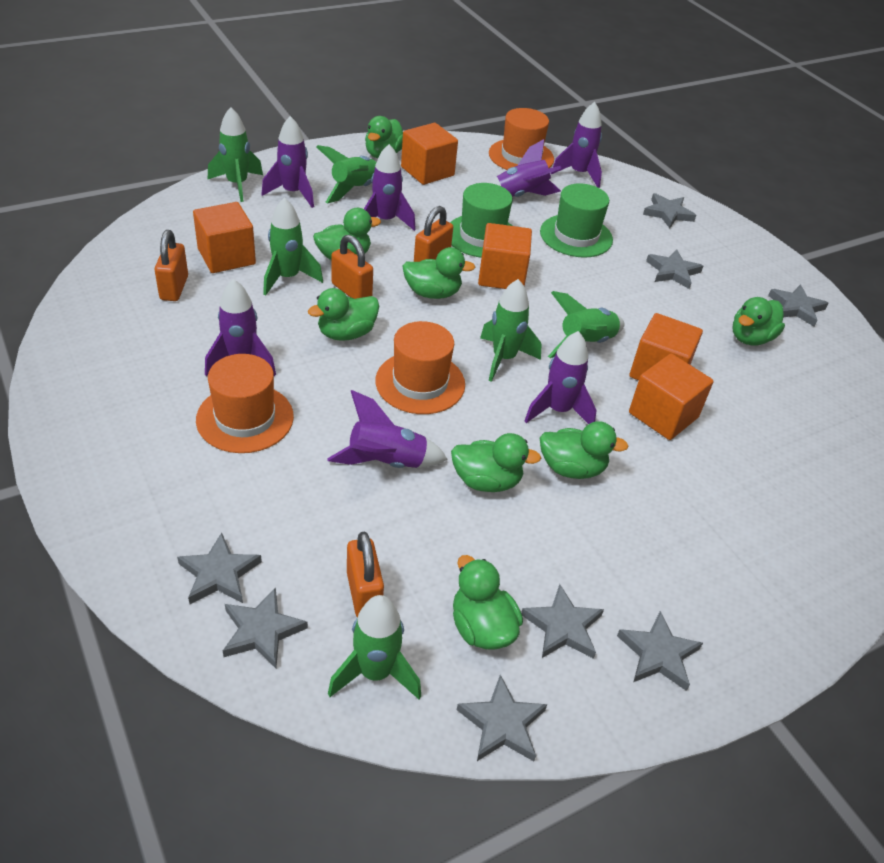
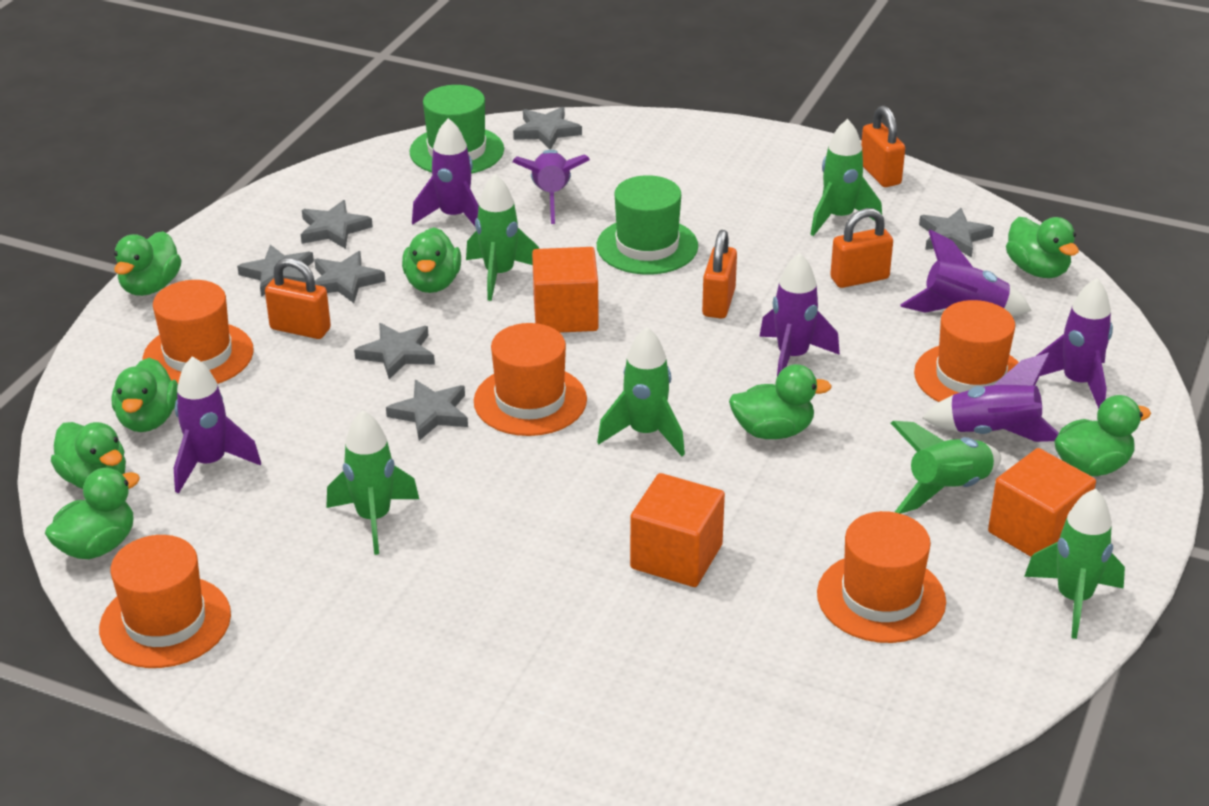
grey star: 8 -> 7
orange cube: 5 -> 3
orange hat: 3 -> 5

